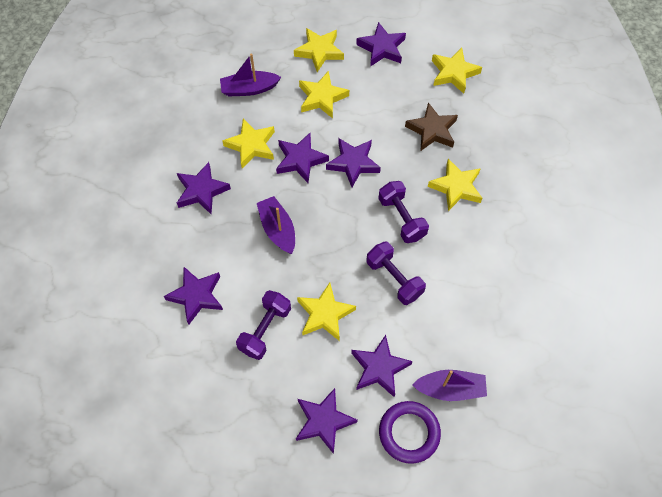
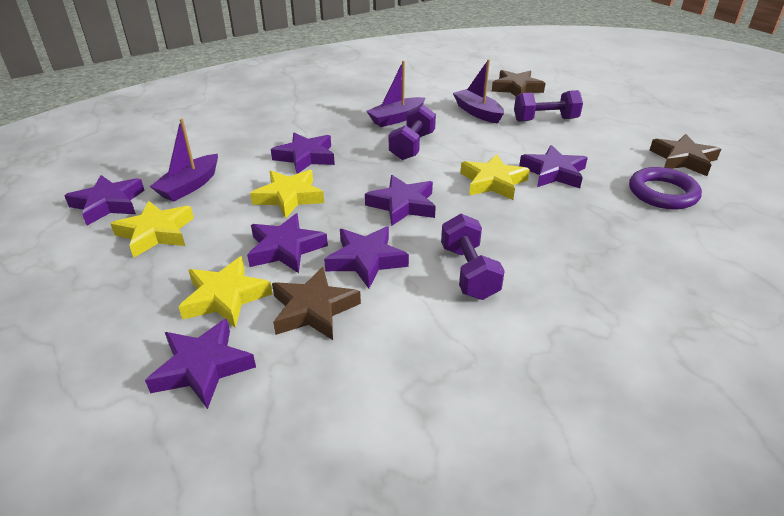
brown star: 1 -> 3
yellow star: 6 -> 4

